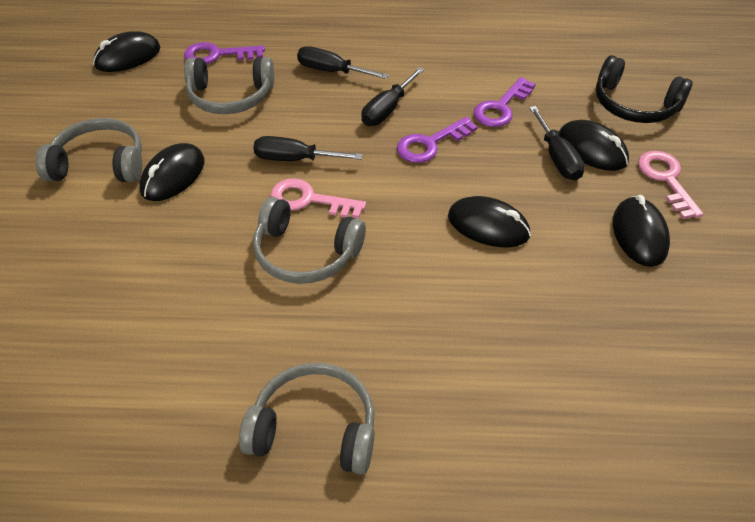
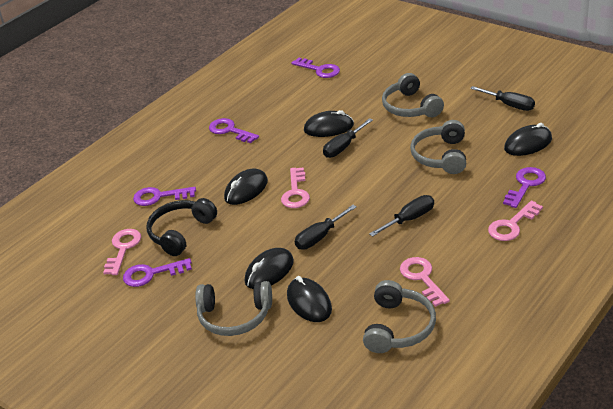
pink key: 2 -> 4
purple key: 3 -> 5

